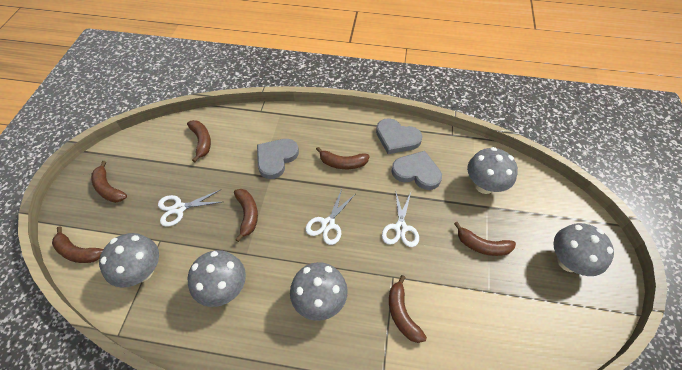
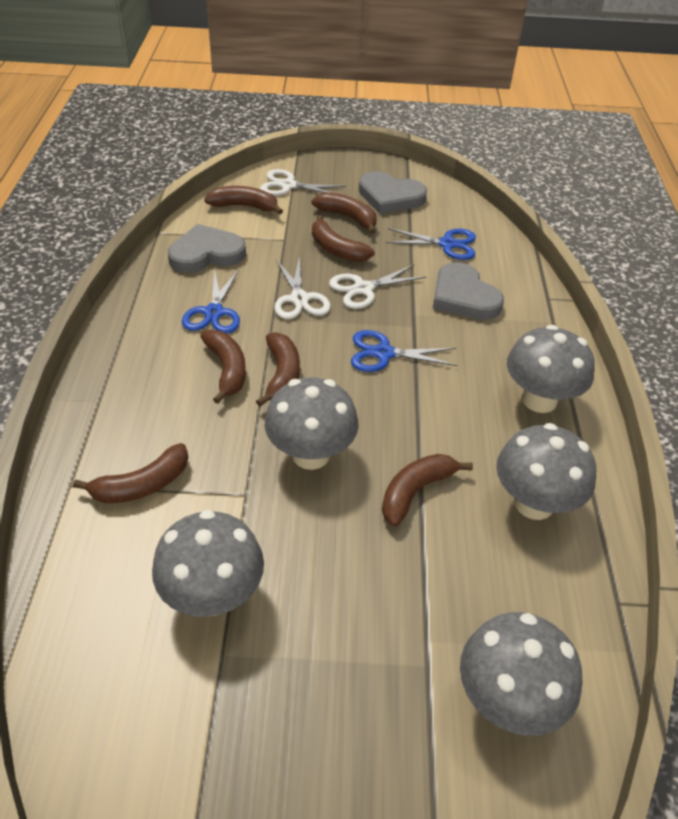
blue scissors: 0 -> 3

